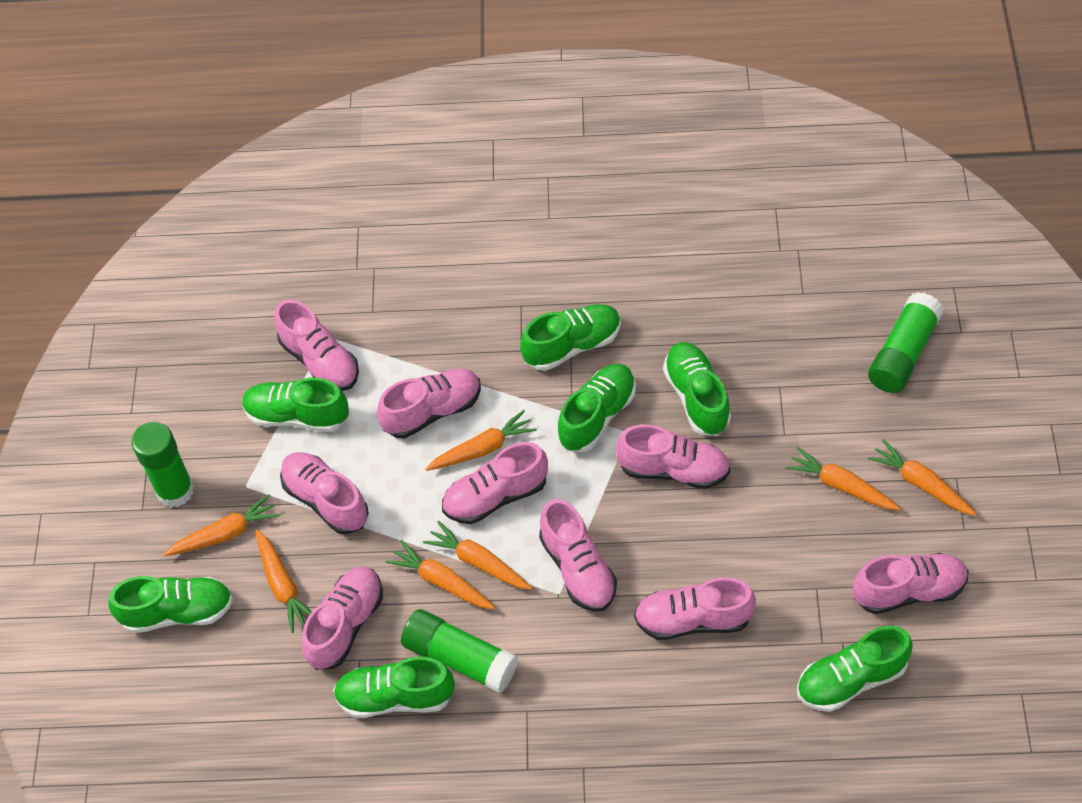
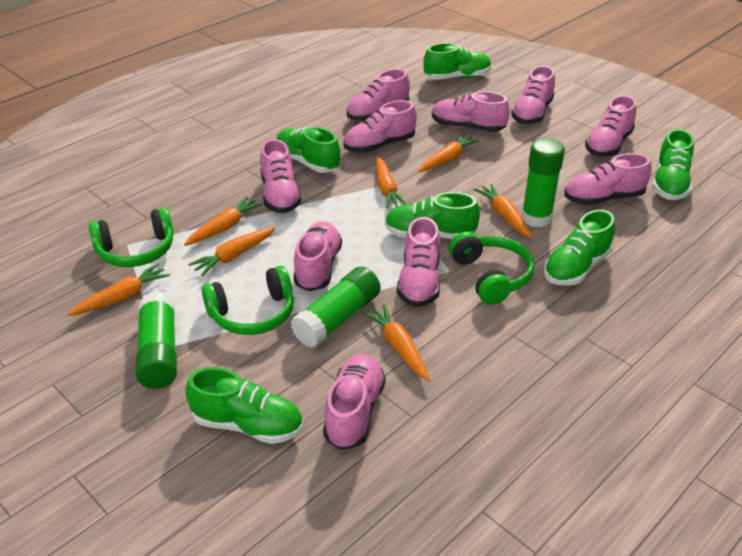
green headphones: 0 -> 3
green shoe: 7 -> 6
pink shoe: 9 -> 10

